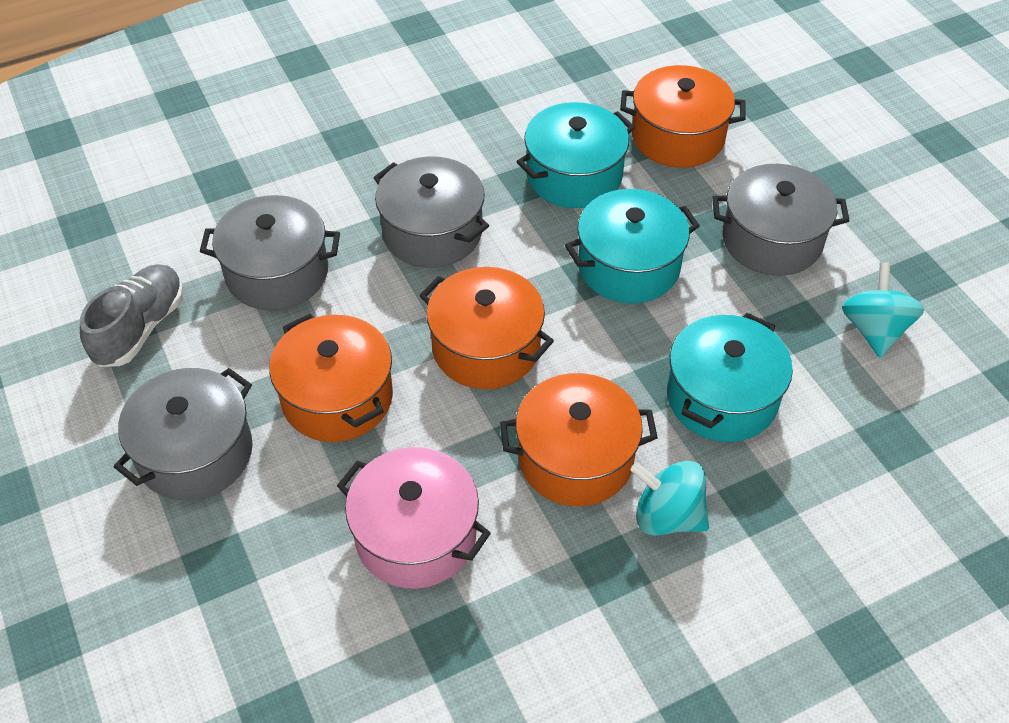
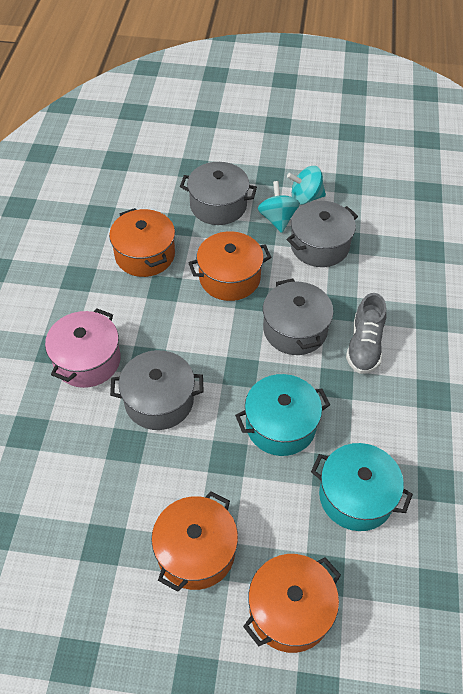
turquoise pot: 3 -> 2

